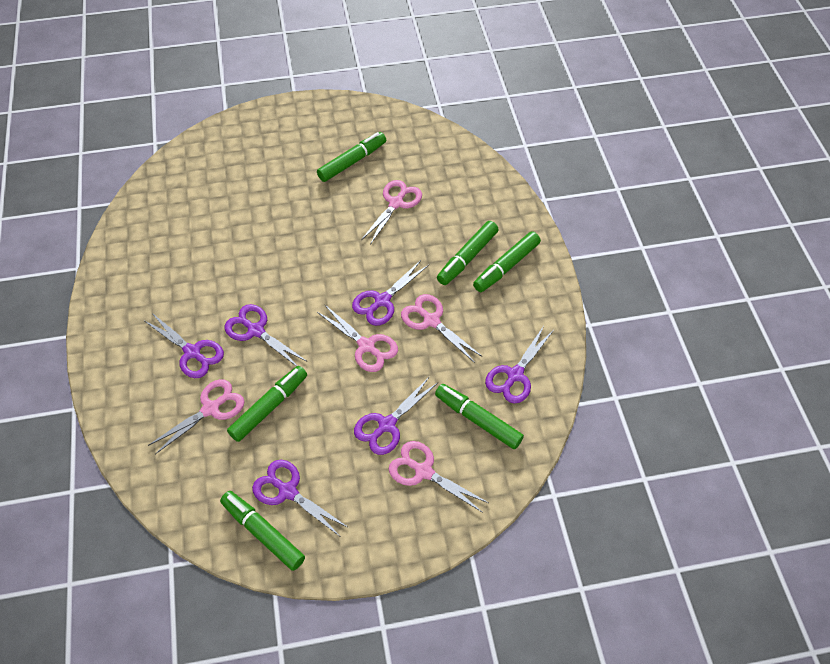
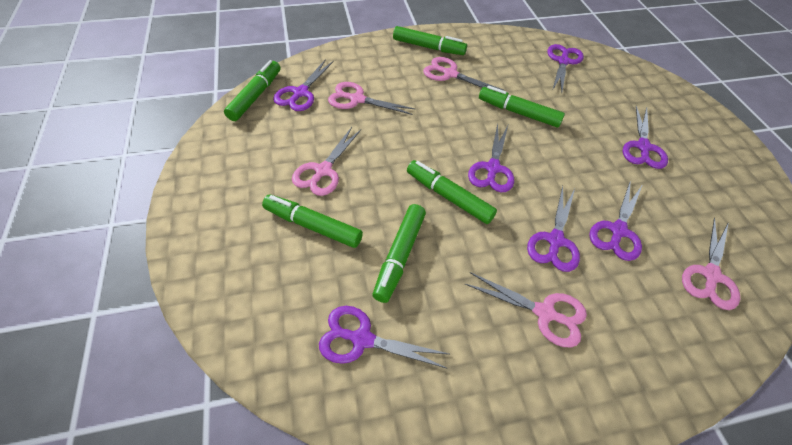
purple scissors: 6 -> 7

